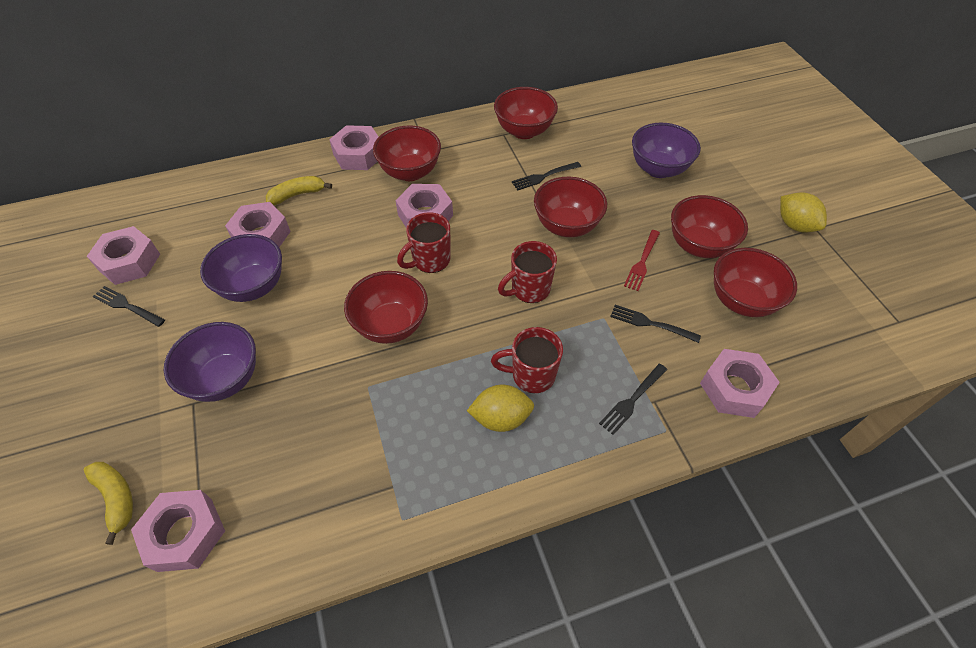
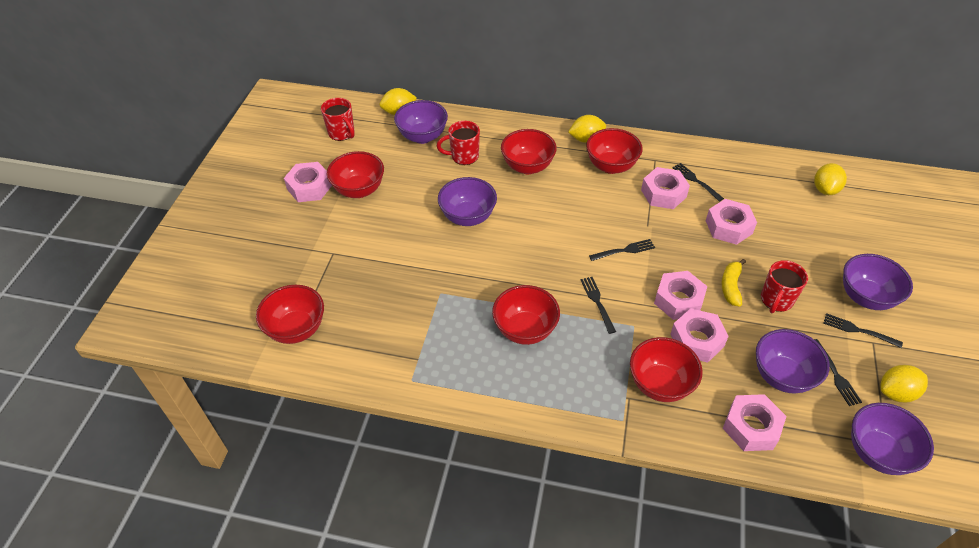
black fork: 4 -> 5
purple bowl: 3 -> 5
red fork: 1 -> 0
yellow banana: 2 -> 1
yellow lemon: 2 -> 4

